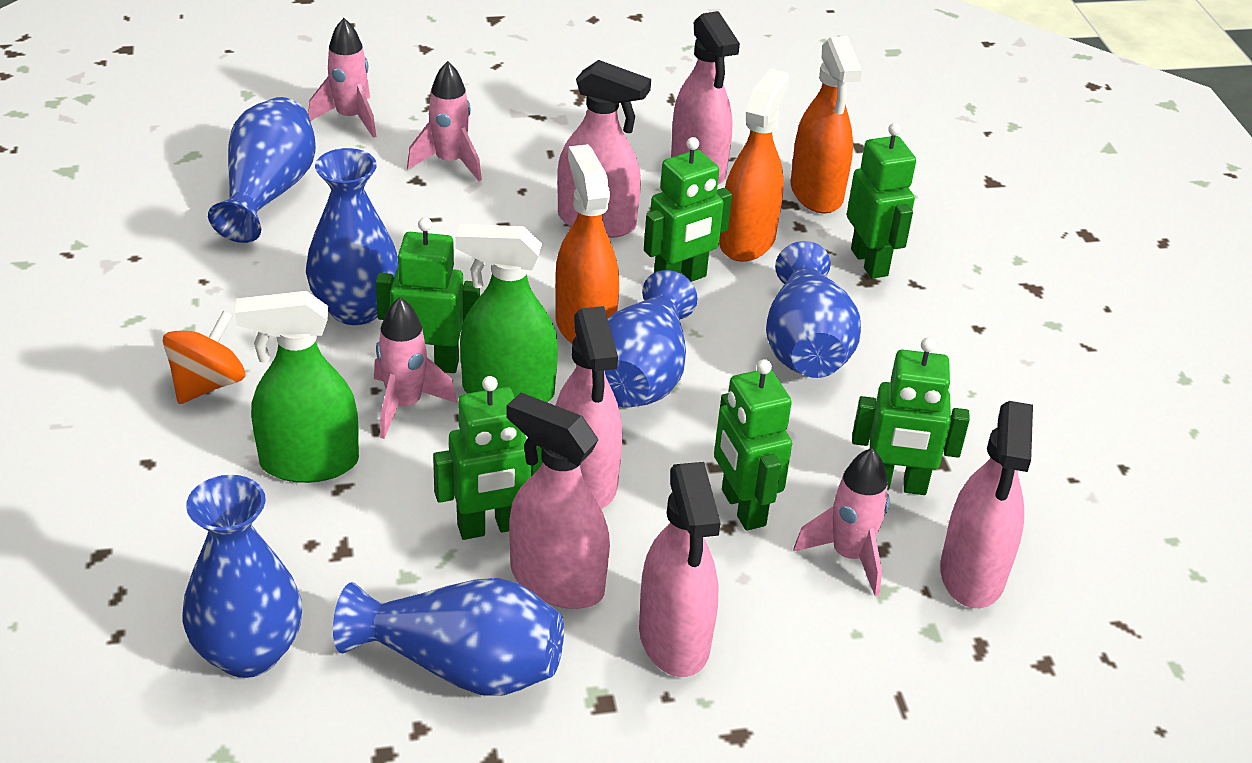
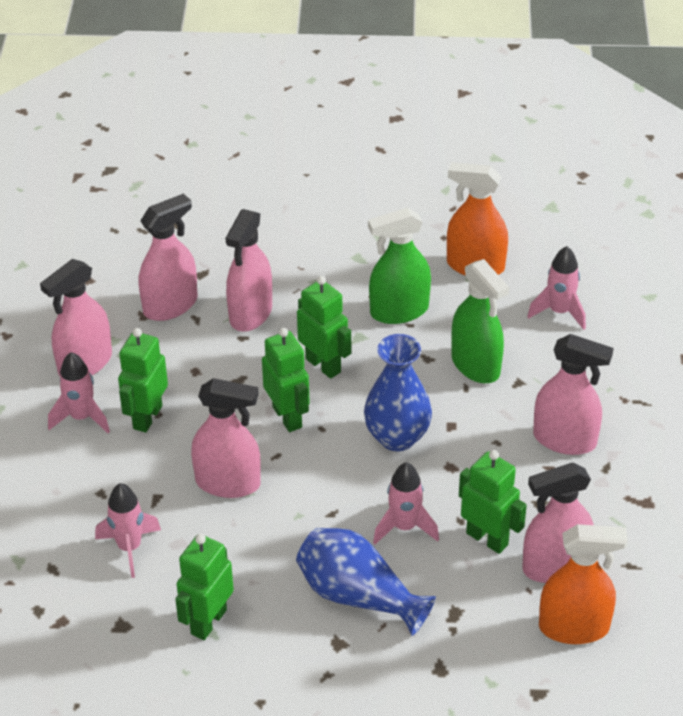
blue vase: 6 -> 2
green robot: 6 -> 5
orange spinning top: 1 -> 0
orange spray bottle: 3 -> 2

